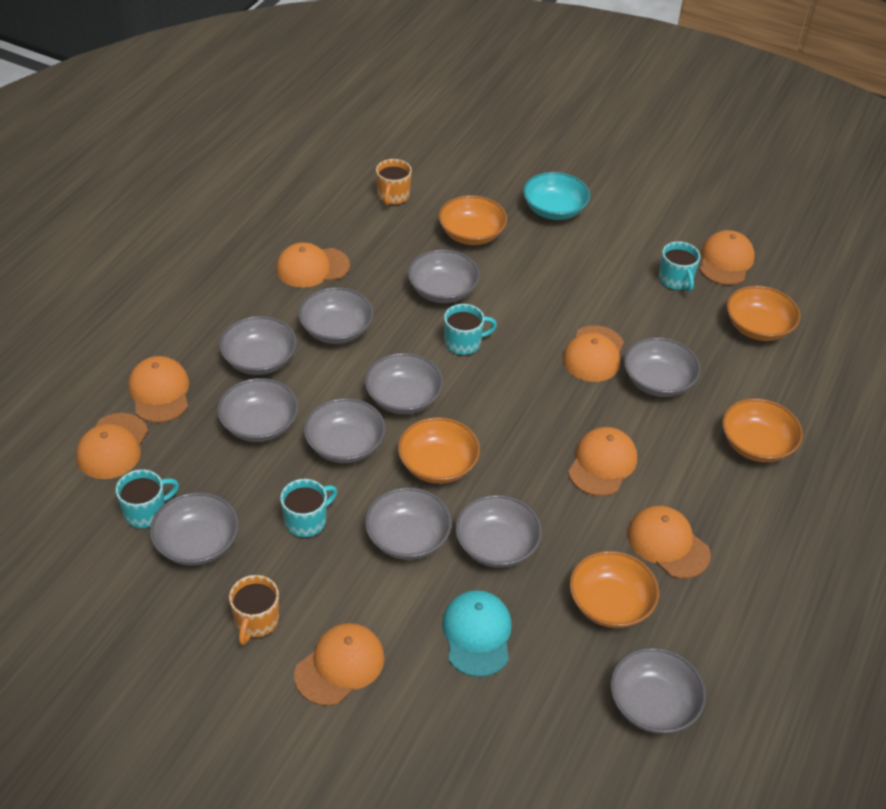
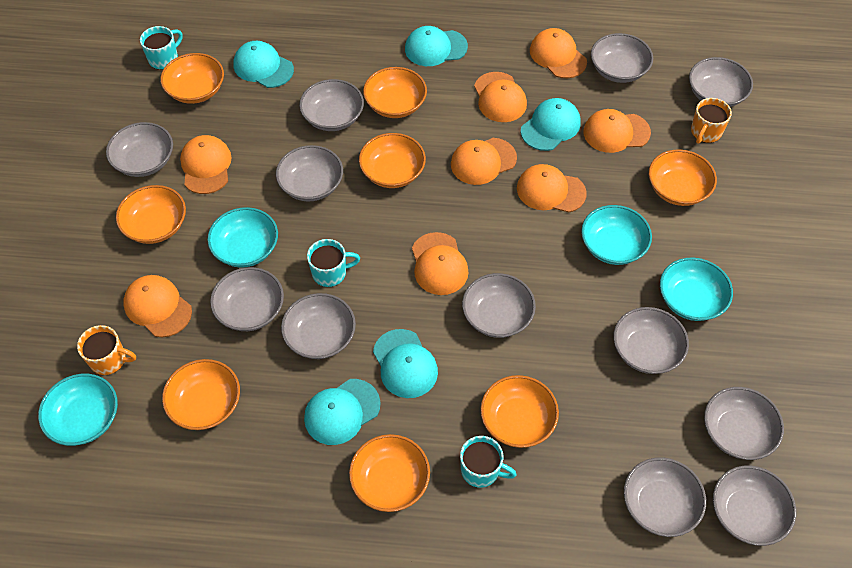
grey bowl: 11 -> 12
orange bowl: 5 -> 8
turquoise bowl: 1 -> 4
turquoise cap: 1 -> 5
turquoise mug: 4 -> 3

